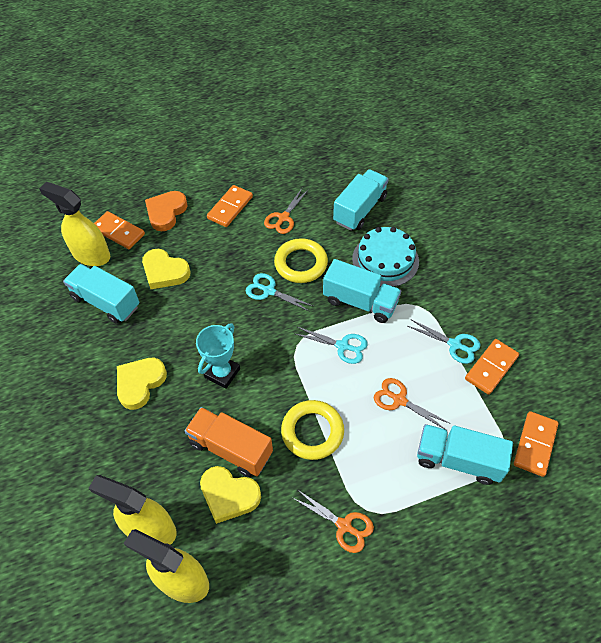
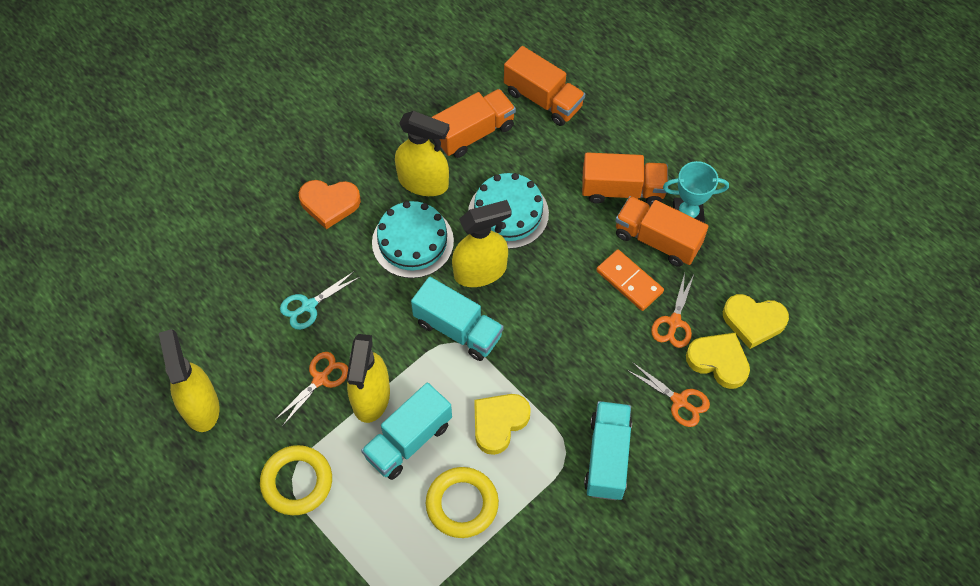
orange domino: 4 -> 1
orange truck: 1 -> 4
turquoise cake: 1 -> 2
turquoise scissors: 3 -> 1
turquoise truck: 4 -> 3
yellow spray bottle: 3 -> 4

